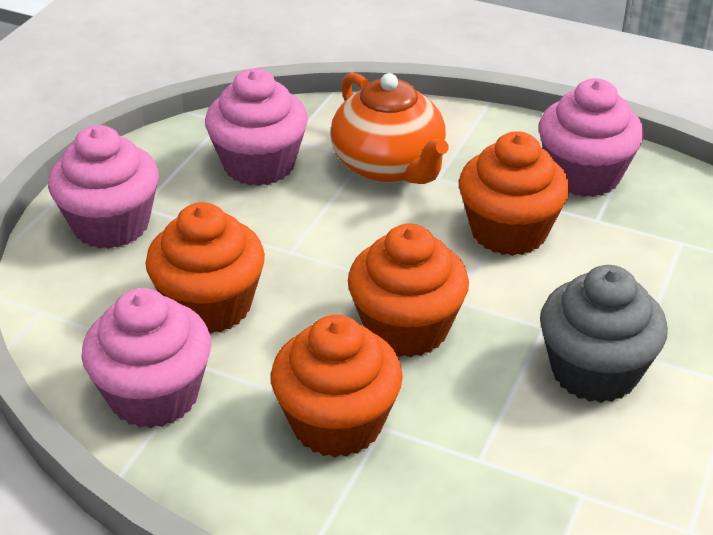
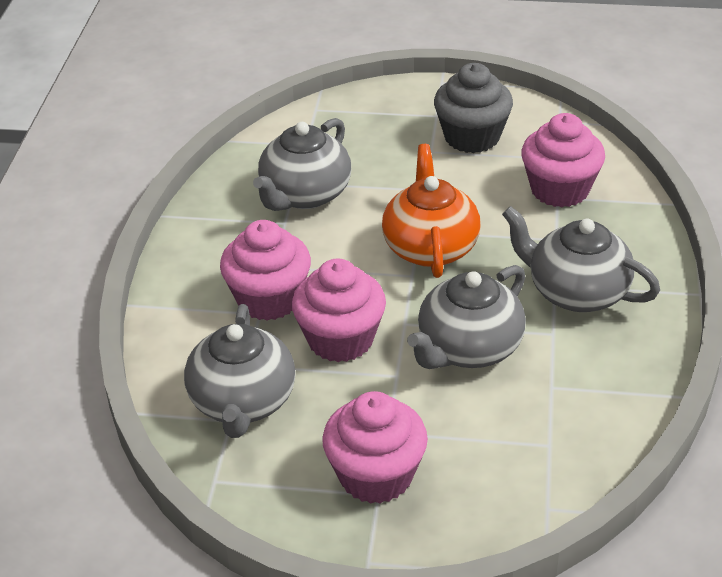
grey teapot: 0 -> 4
orange cupcake: 4 -> 0

